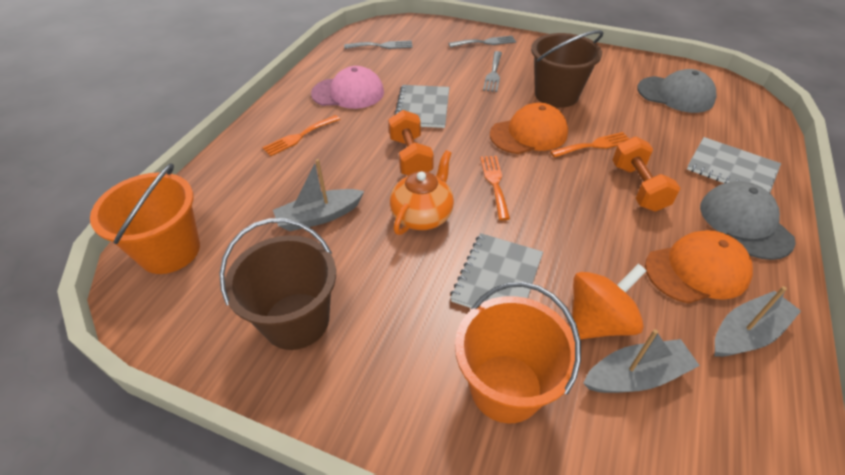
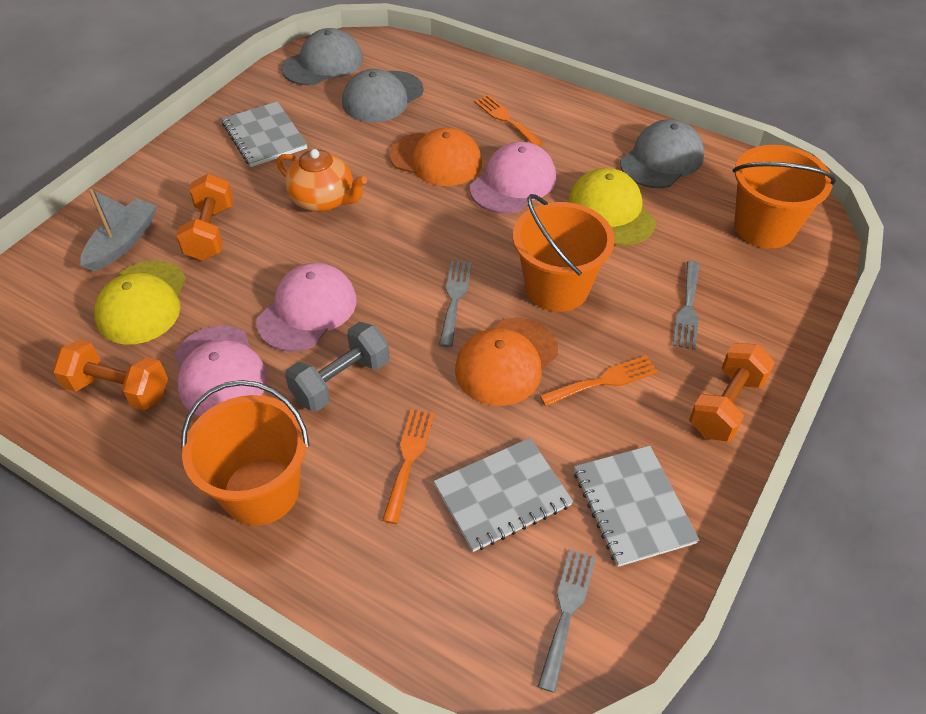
brown bucket: 2 -> 0
grey boat: 3 -> 1
grey cap: 2 -> 3
grey dumbbell: 0 -> 1
orange bucket: 2 -> 3
orange dumbbell: 2 -> 3
orange spinning top: 1 -> 0
pink cap: 1 -> 3
yellow cap: 0 -> 2

